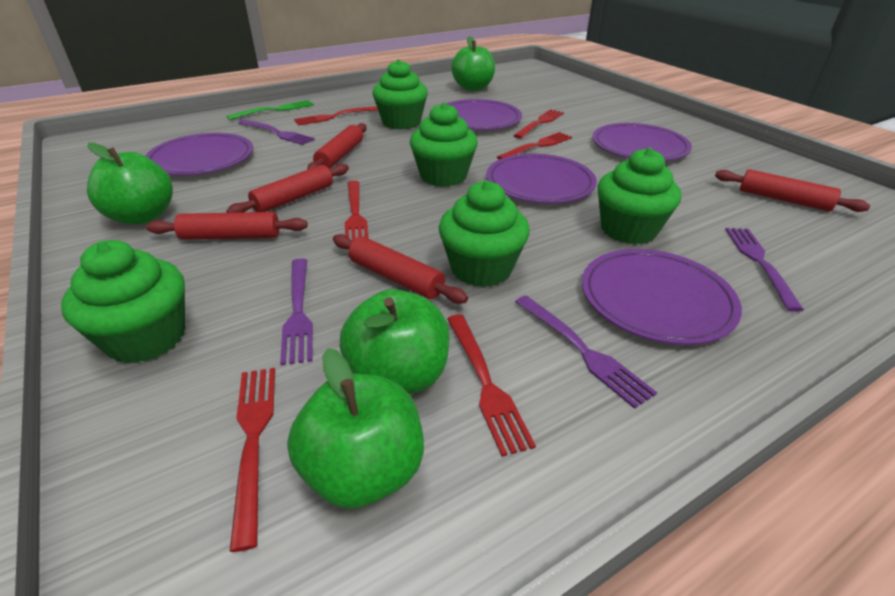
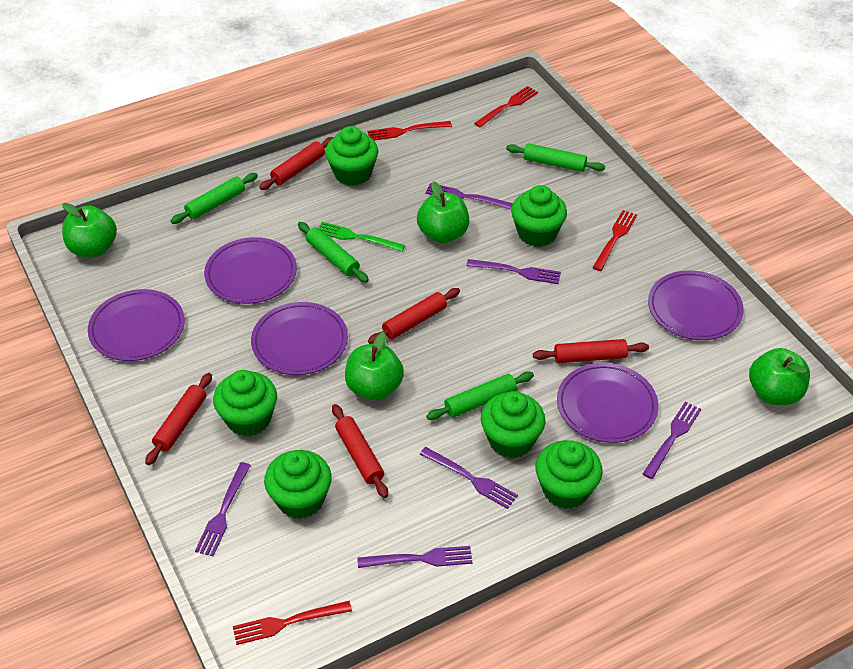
green cupcake: 5 -> 6
green rolling pin: 0 -> 4
purple fork: 4 -> 6
red fork: 6 -> 4

